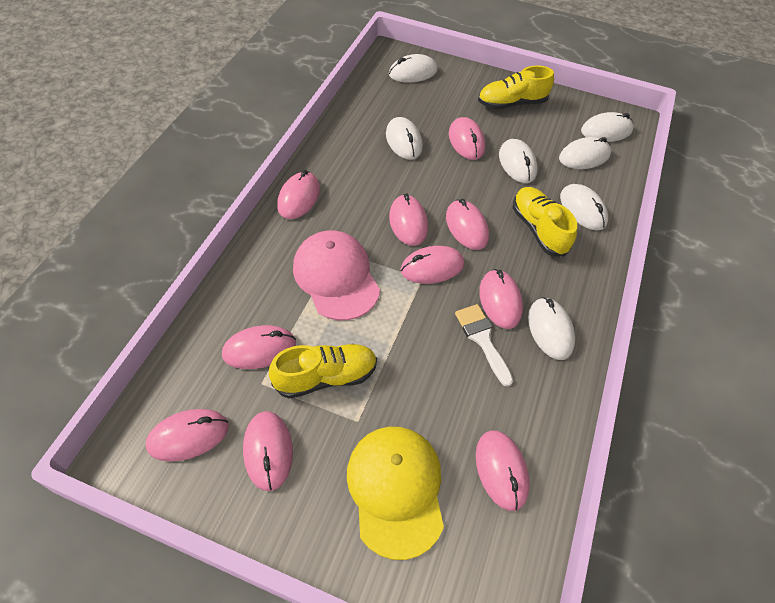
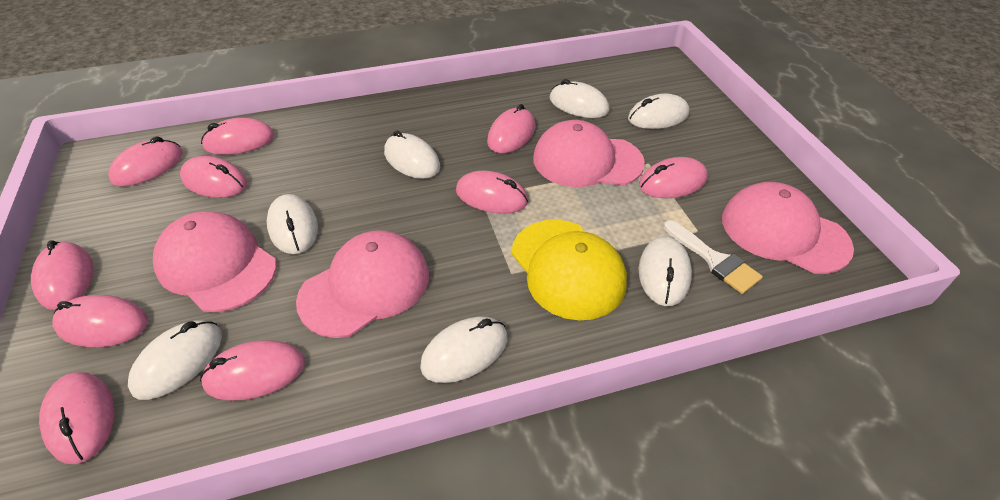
pink cap: 1 -> 4
yellow shoe: 3 -> 0

